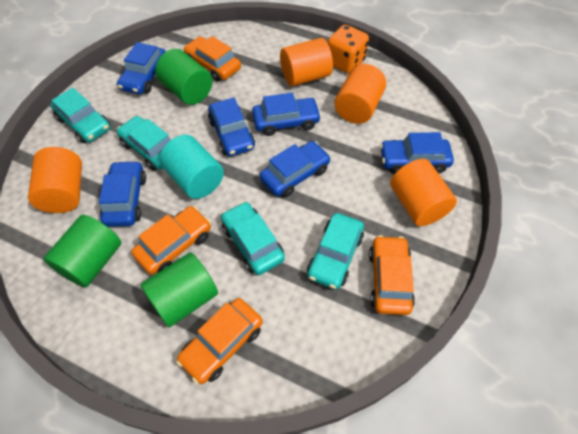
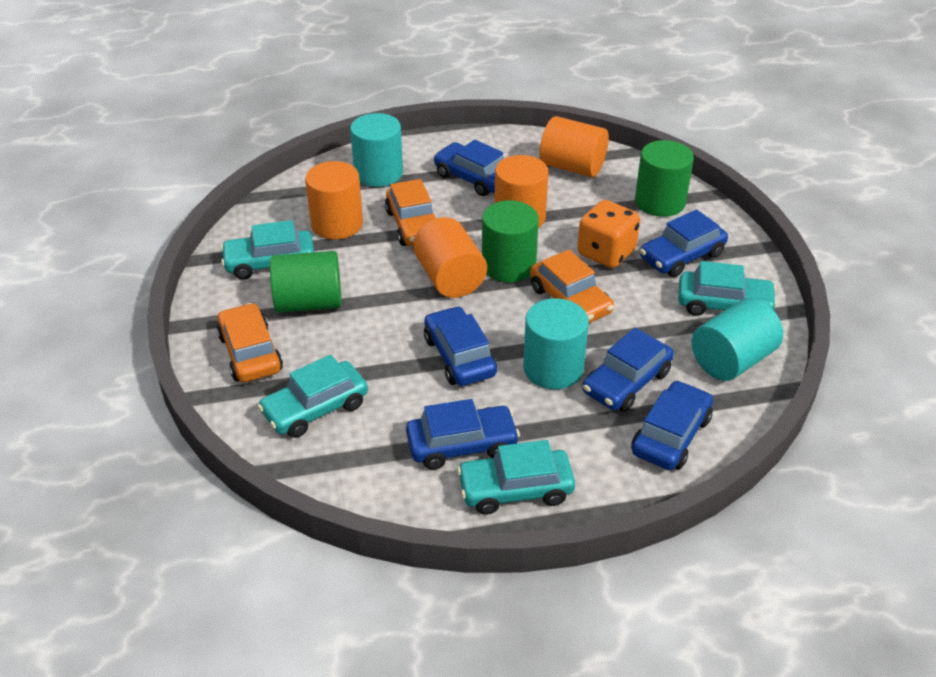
orange car: 4 -> 3
turquoise cylinder: 1 -> 3

